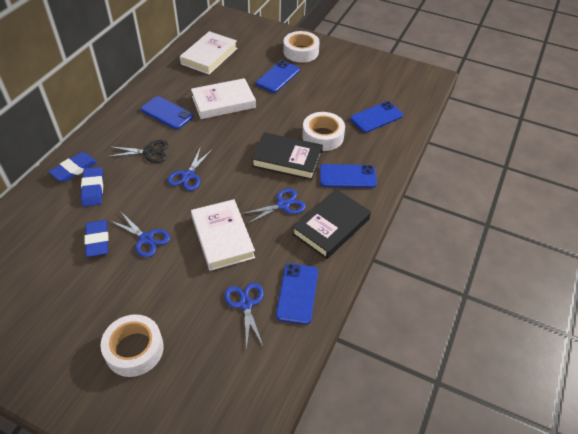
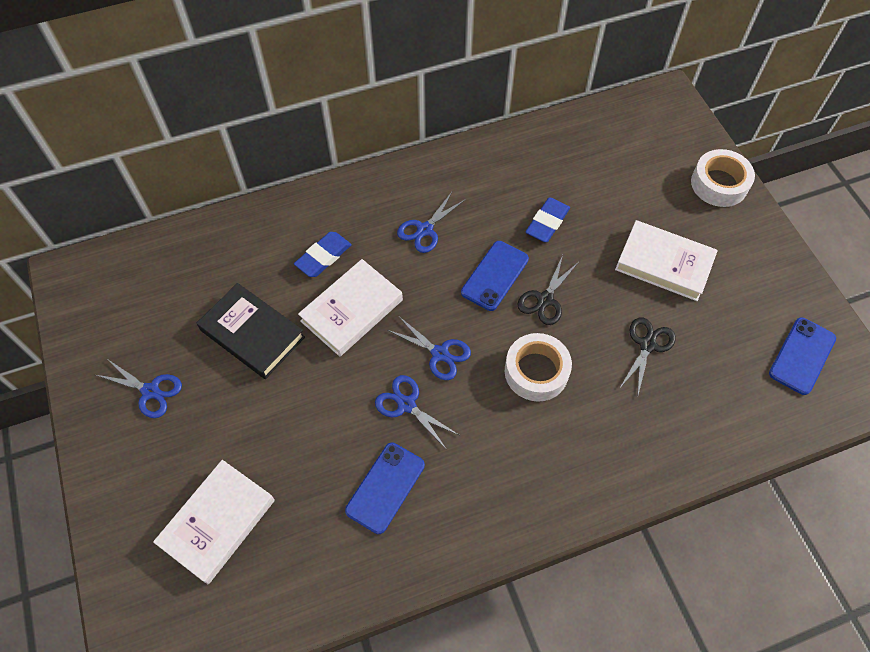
black book: 2 -> 1
black scissors: 1 -> 2
blue eraser: 3 -> 2
blue phone: 5 -> 3
white tape: 3 -> 2

